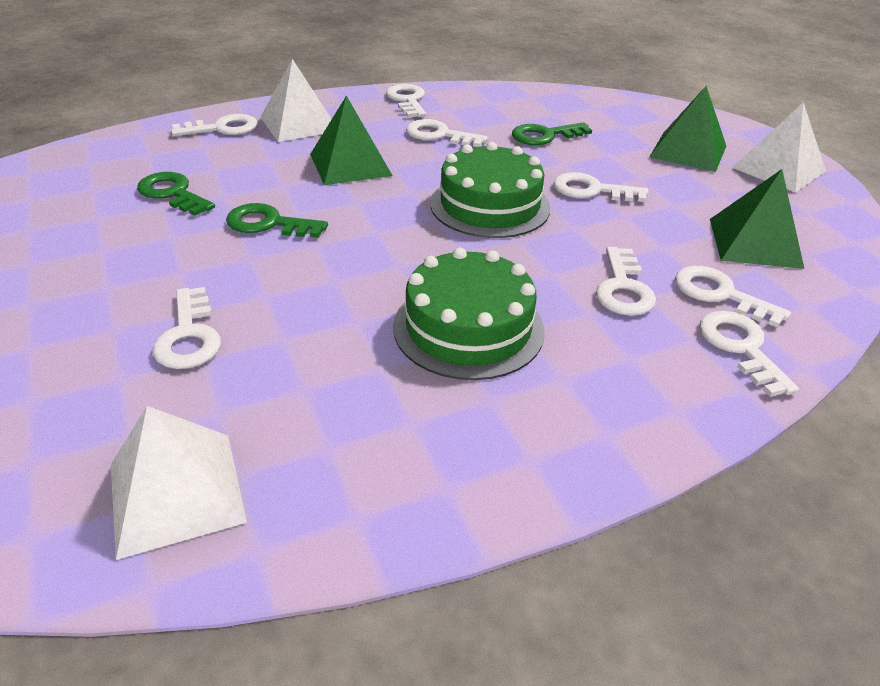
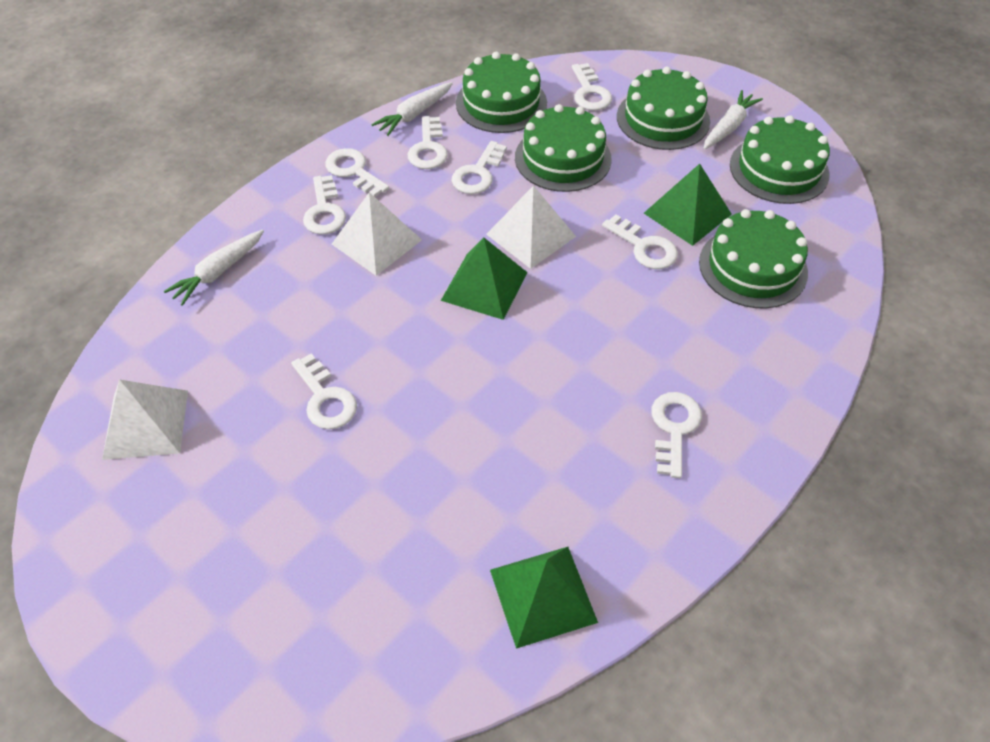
green cake: 2 -> 5
green key: 3 -> 0
white carrot: 0 -> 3

